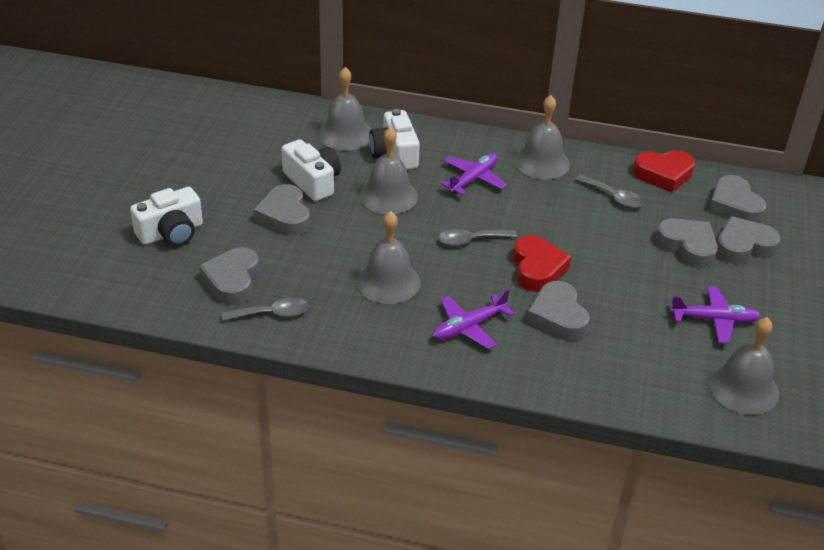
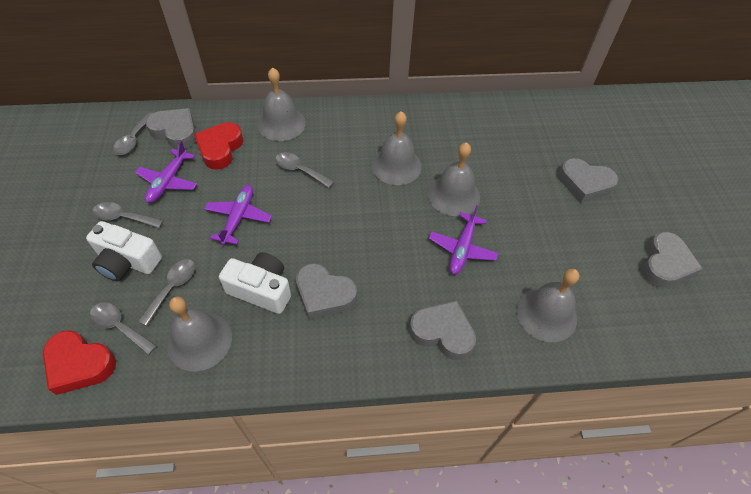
grey heart: 6 -> 5
grey spoon: 3 -> 5
white camera: 3 -> 2

